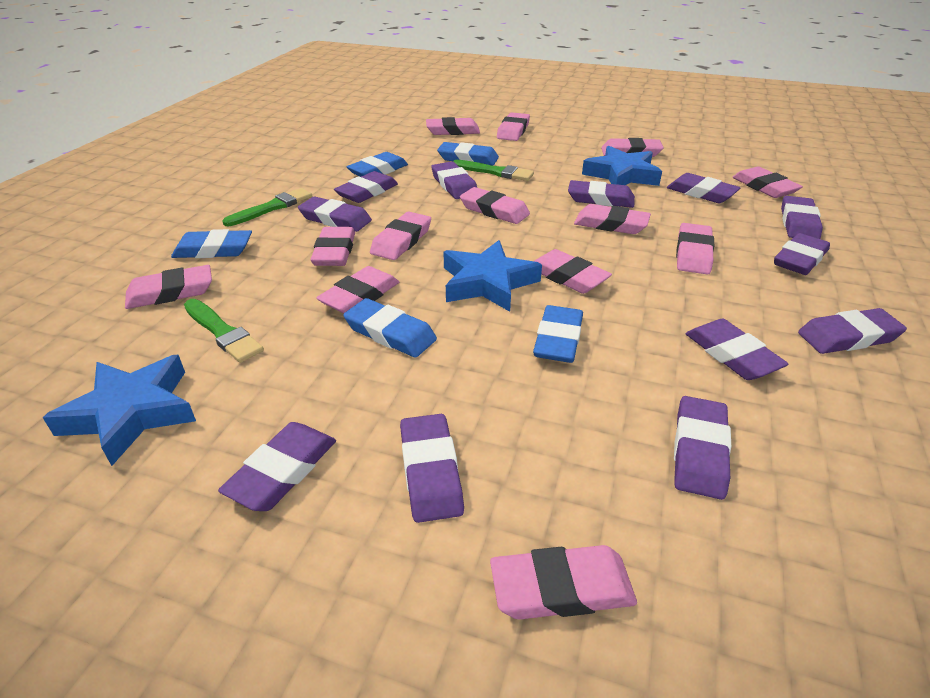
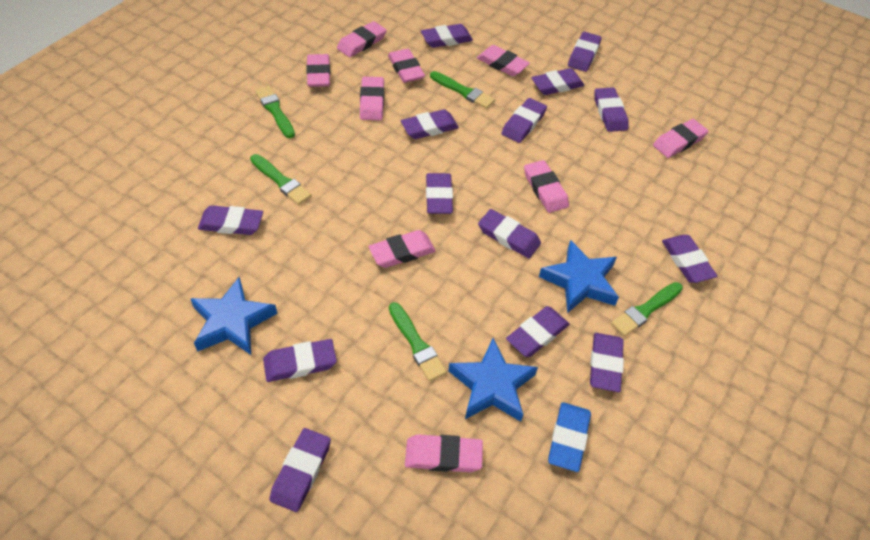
blue eraser: 5 -> 1
green brush: 3 -> 5
pink eraser: 13 -> 9
purple eraser: 12 -> 14

